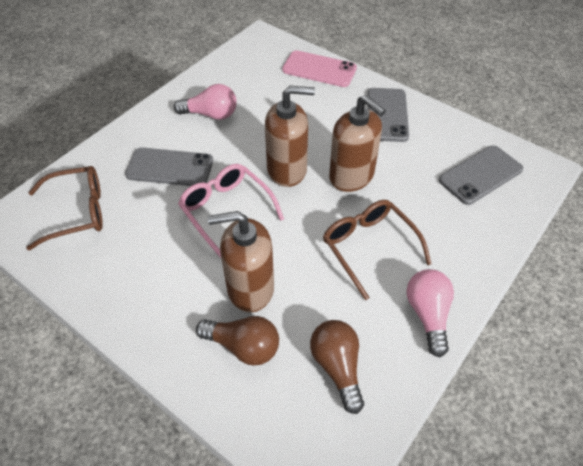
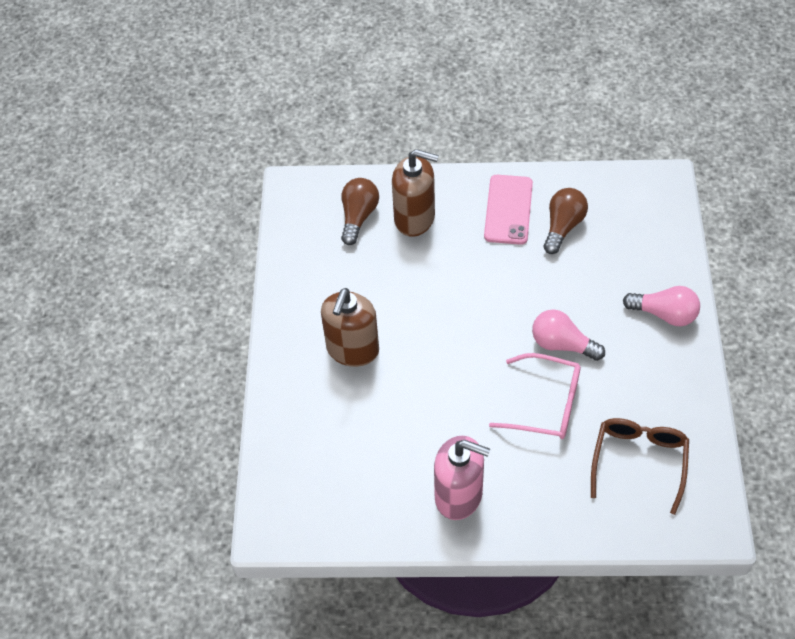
brown glasses: 2 -> 1
brown soap dispenser: 3 -> 2
grey phone: 3 -> 0
pink soap dispenser: 0 -> 1

